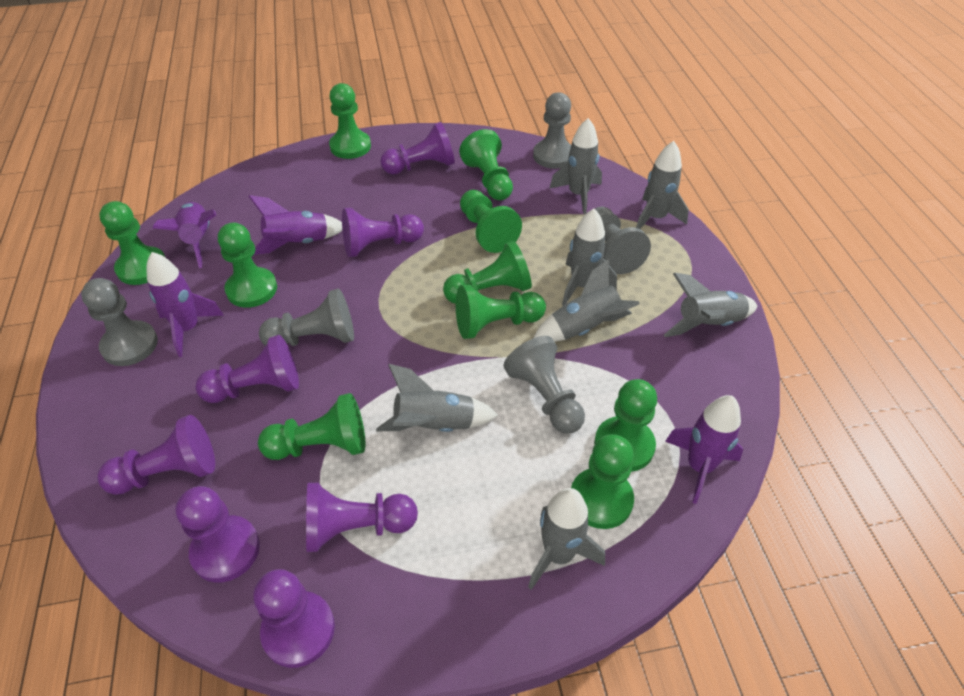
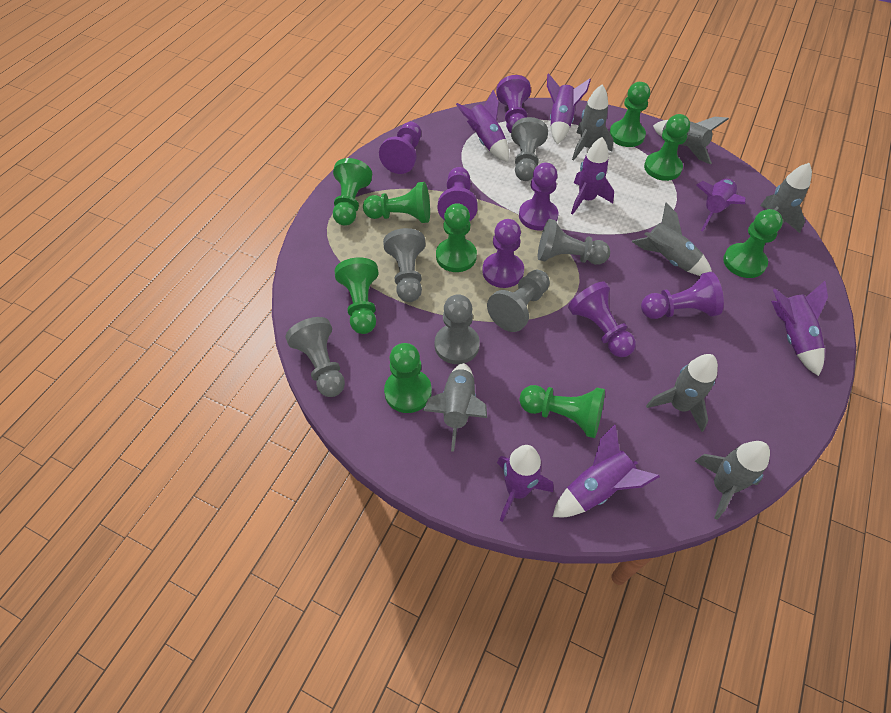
green pawn: 10 -> 9
grey pawn: 5 -> 6
purple rocket: 4 -> 7

